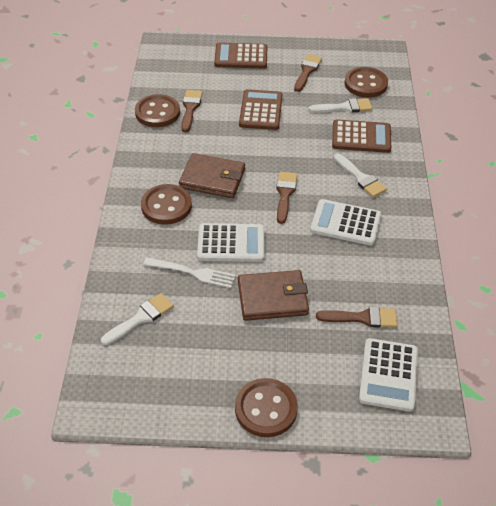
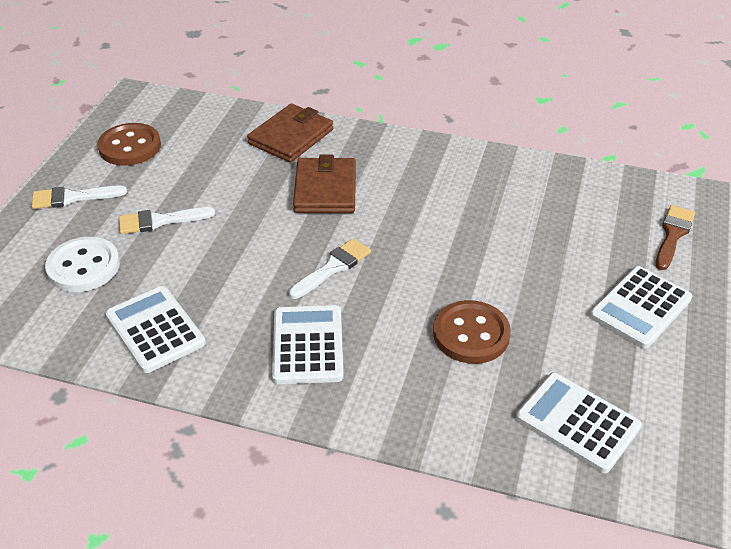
brown brush: 4 -> 1
brown button: 4 -> 2
brown calculator: 3 -> 0
white button: 0 -> 1
white calculator: 3 -> 4
white fork: 1 -> 0

